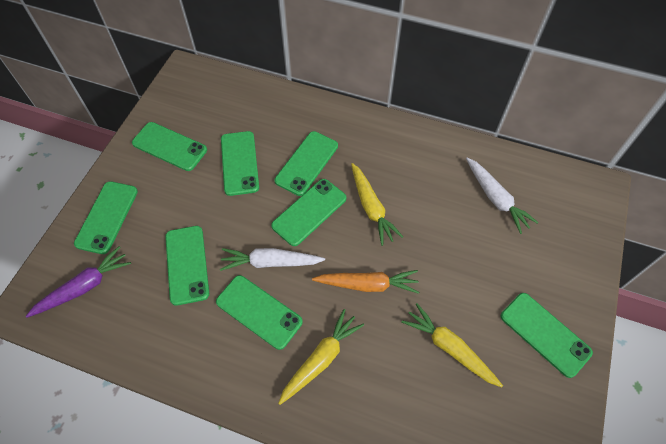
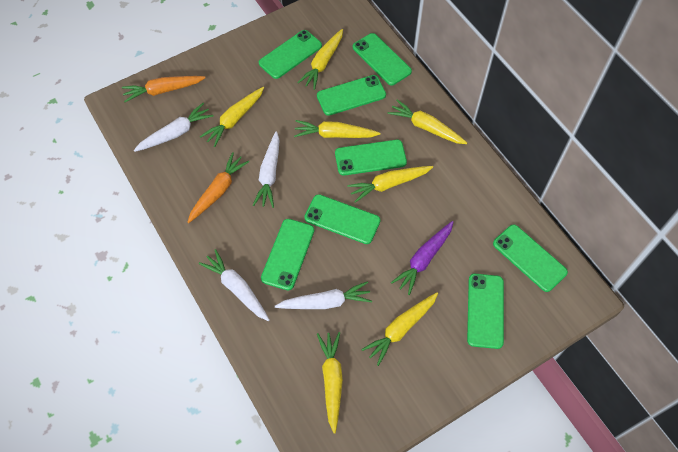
orange carrot: 1 -> 2
white carrot: 2 -> 4
yellow carrot: 3 -> 7

